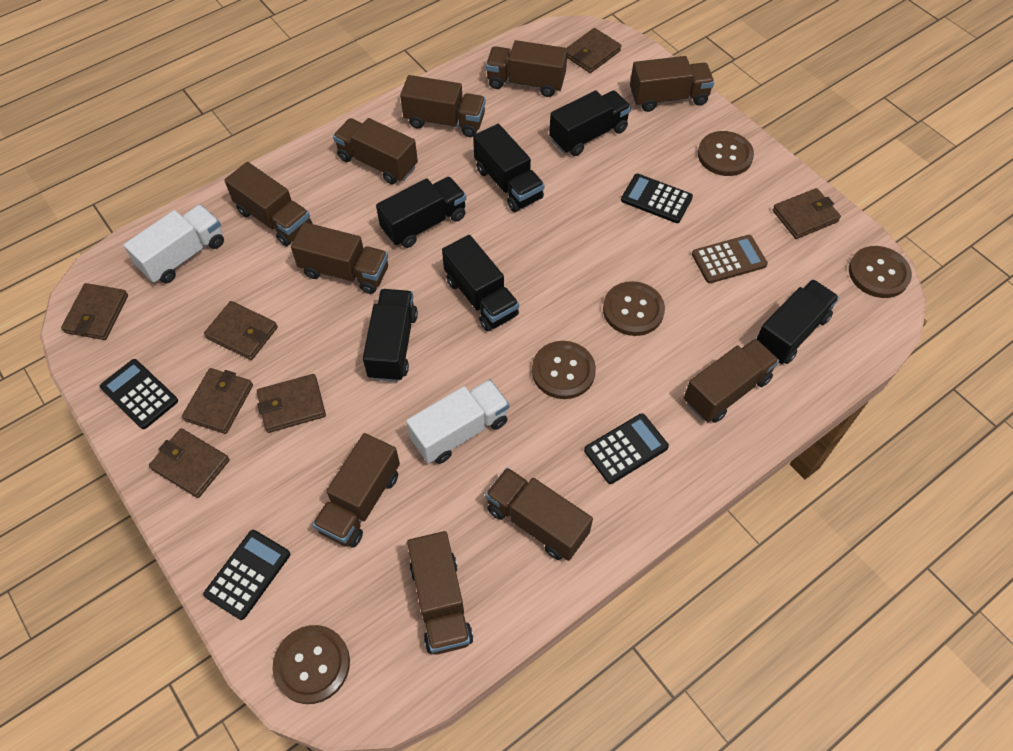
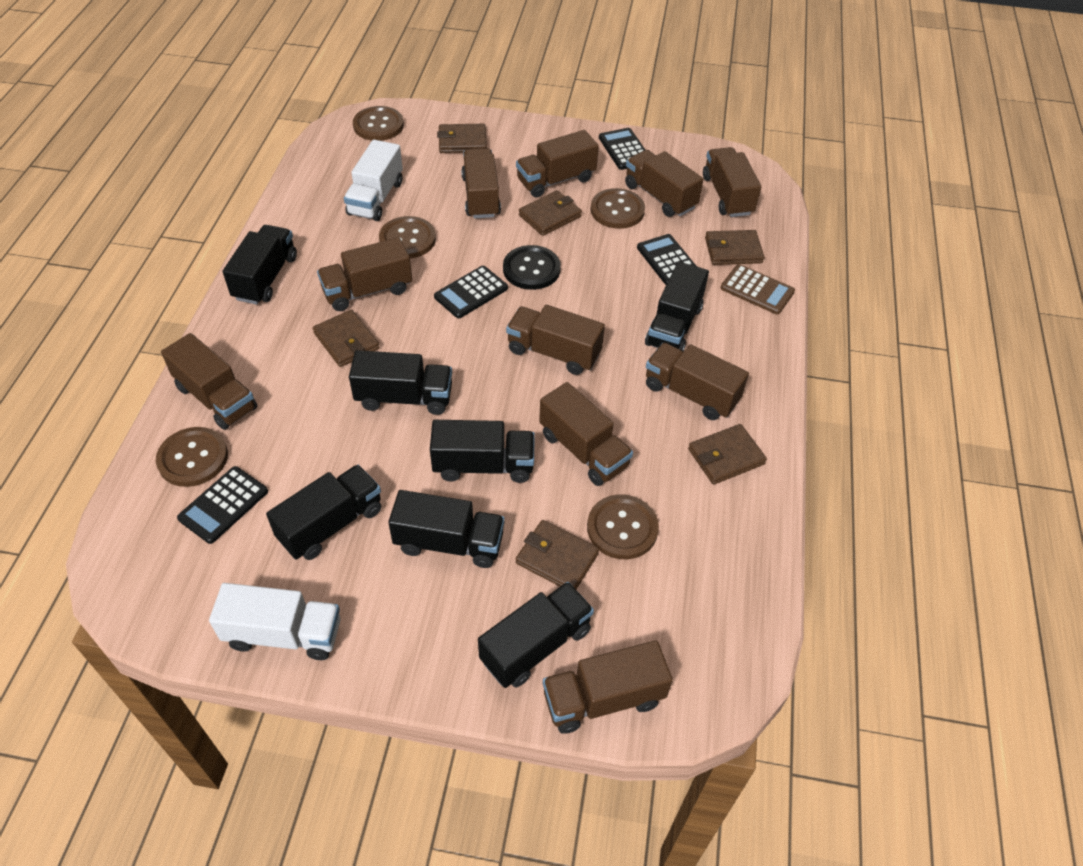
black button: 0 -> 1
black truck: 6 -> 7
brown wallet: 7 -> 6

